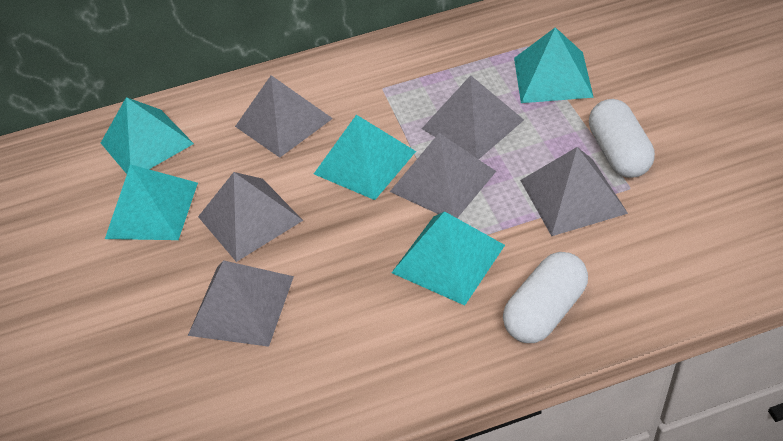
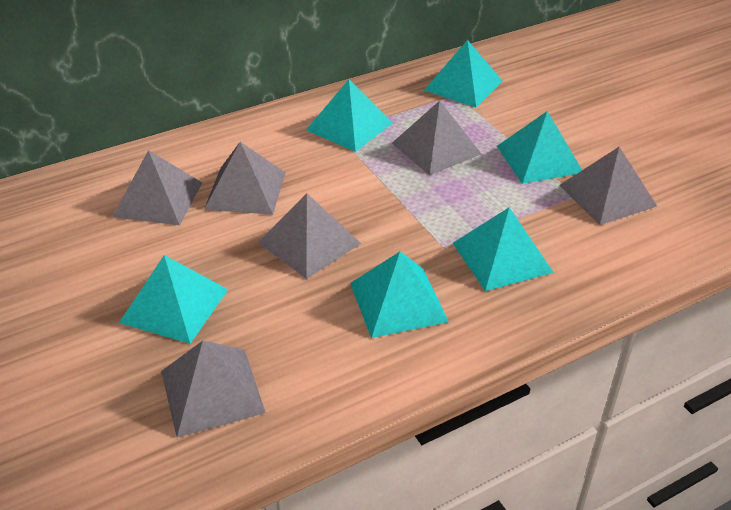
turquoise pyramid: 5 -> 6
white capsule: 2 -> 0

